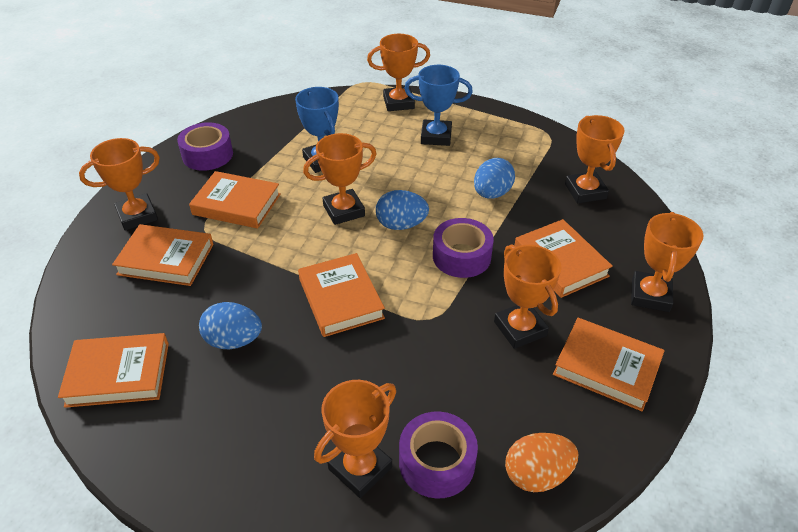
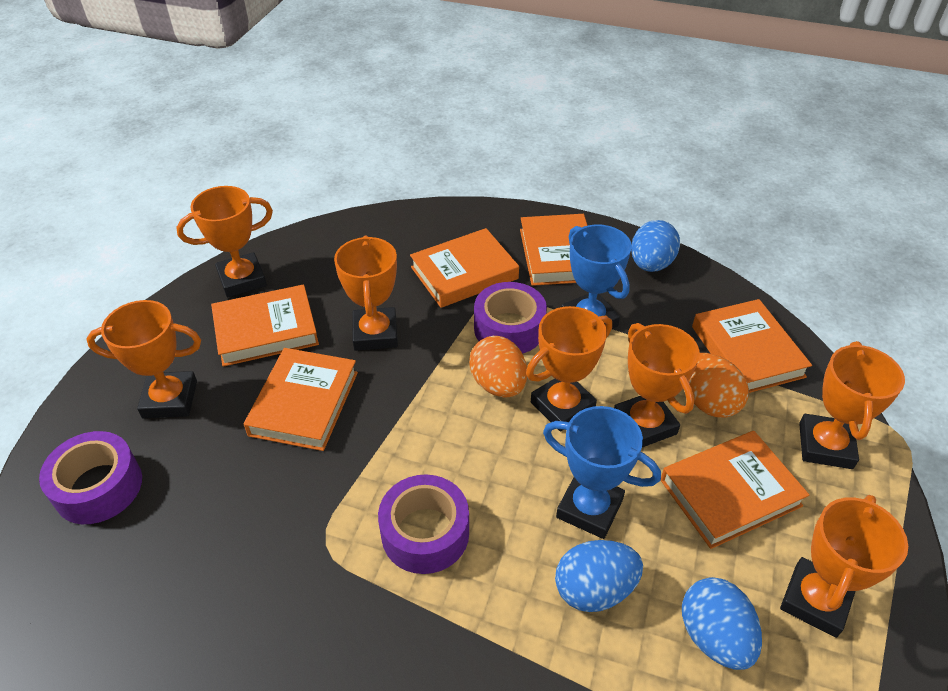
orange egg: 1 -> 2

